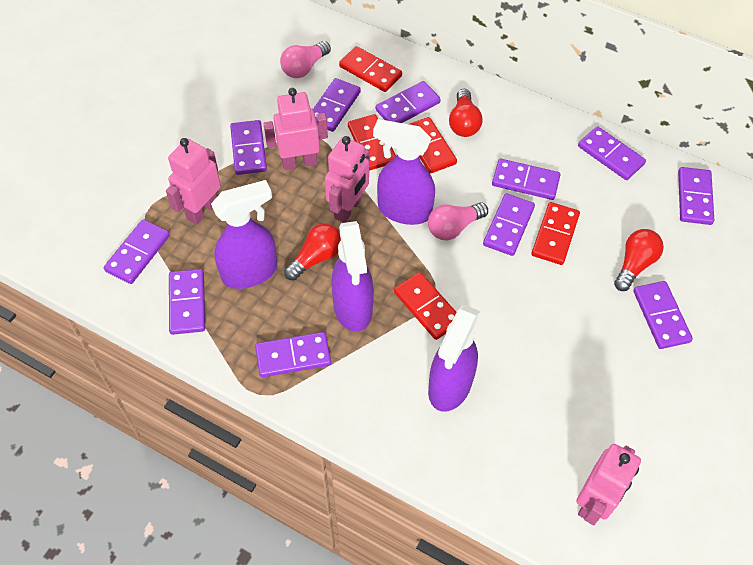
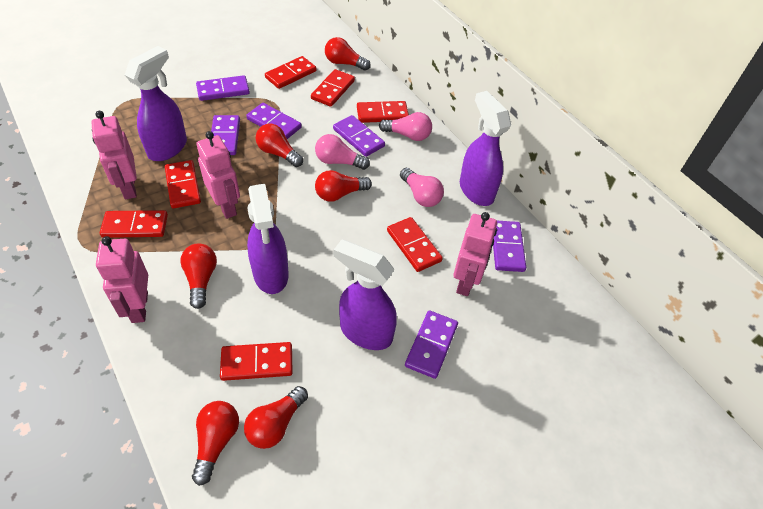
pink light bulb: 2 -> 3
purple domino: 11 -> 6
red domino: 5 -> 7
red light bulb: 3 -> 6

